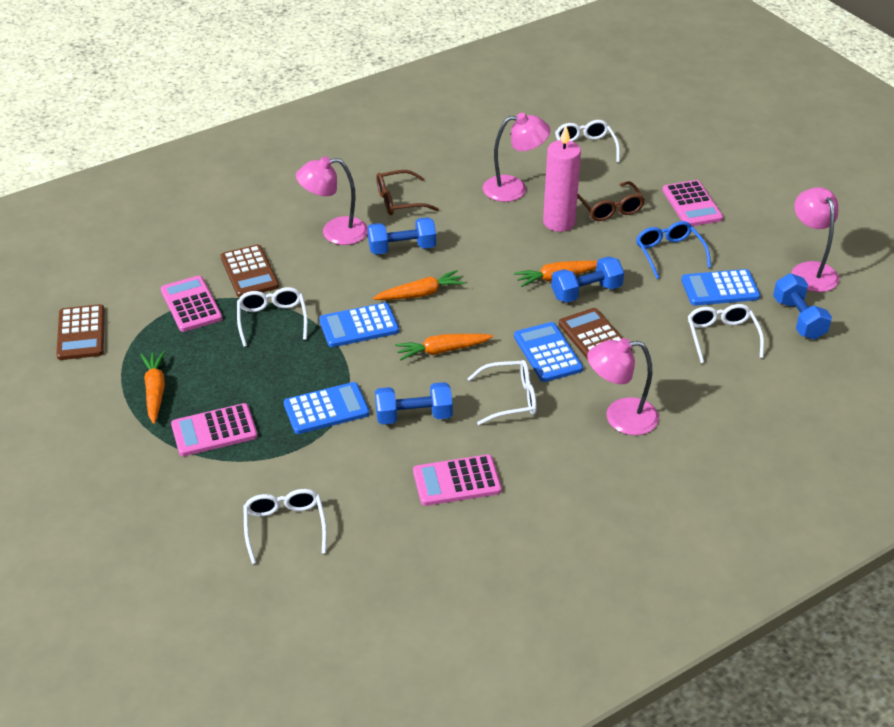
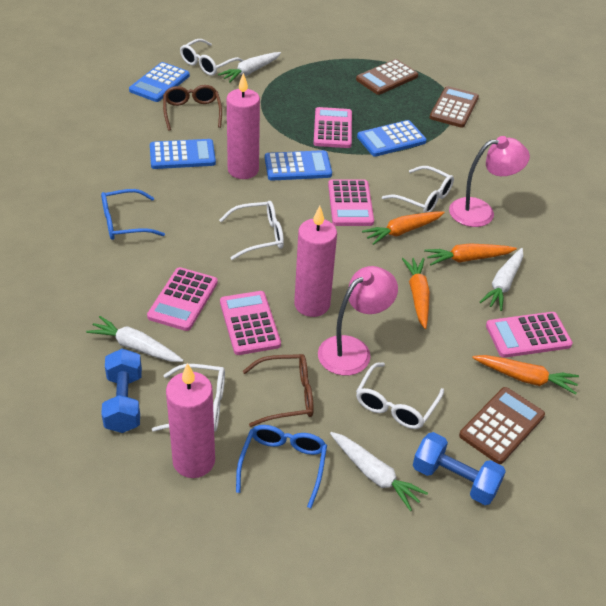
blue dumbbell: 4 -> 2
blue glasses: 1 -> 2
pink calculator: 4 -> 5
pink candle: 1 -> 3
pink lamp: 4 -> 2
white carrot: 0 -> 4

